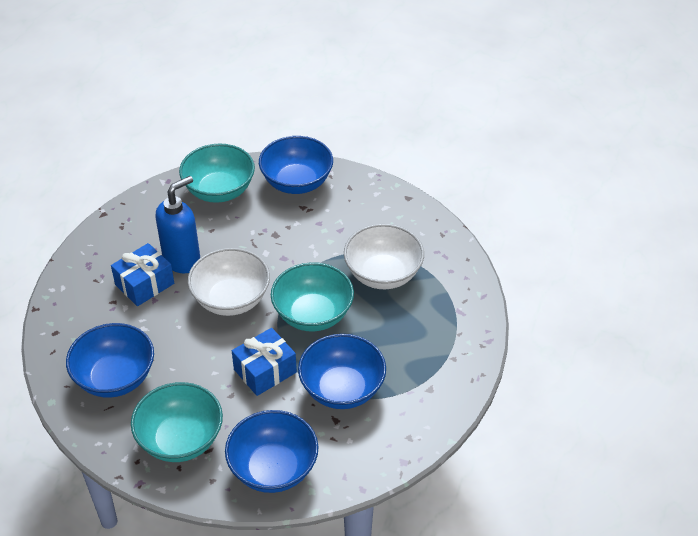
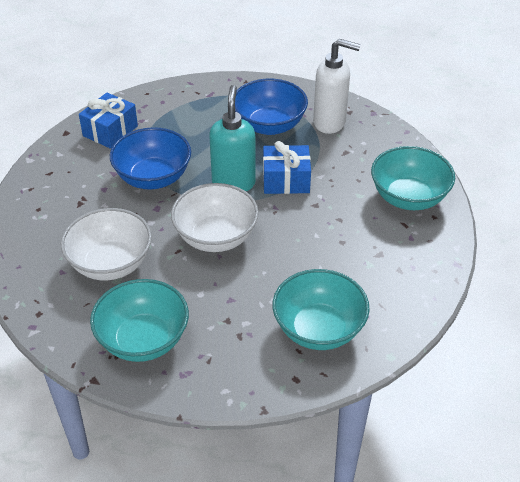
blue bowl: 4 -> 2
blue soap dispenser: 1 -> 0
turquoise soap dispenser: 0 -> 1
white soap dispenser: 0 -> 1

